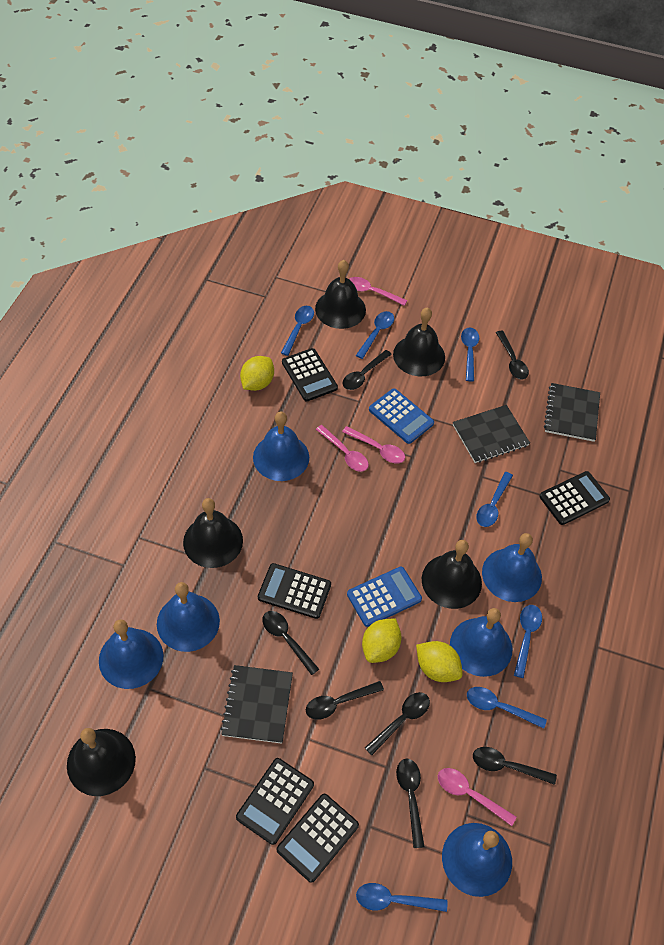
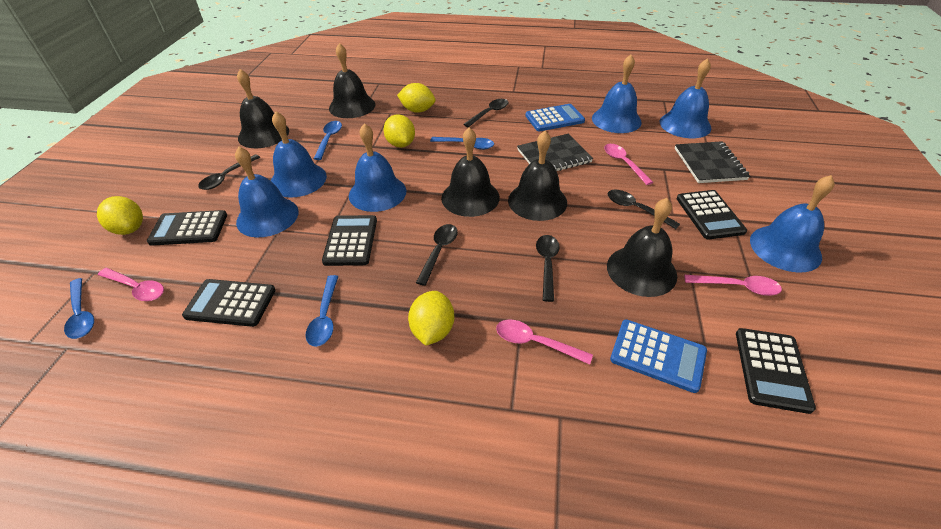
black notebook: 3 -> 2
black spoon: 7 -> 5
blue spoon: 7 -> 4
yellow lemon: 3 -> 4

